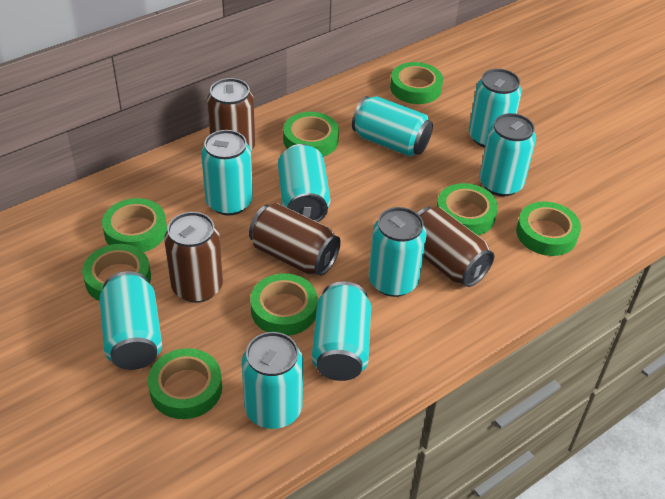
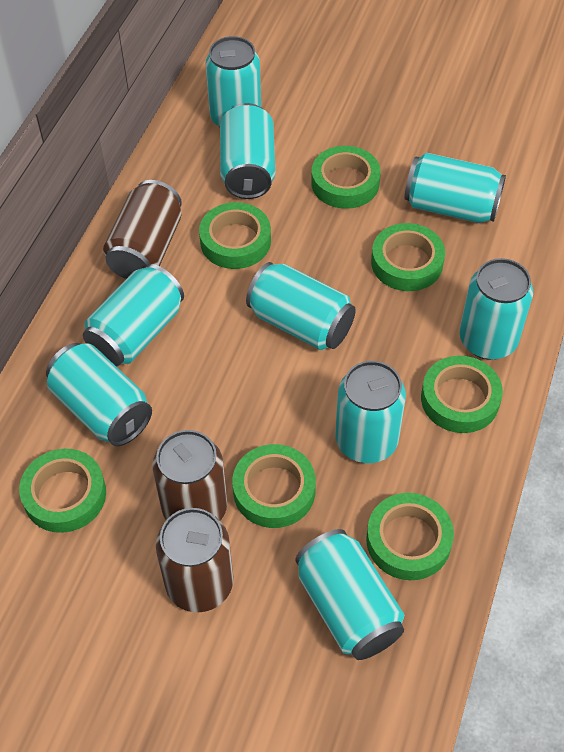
brown can: 4 -> 3
green tape: 8 -> 7

